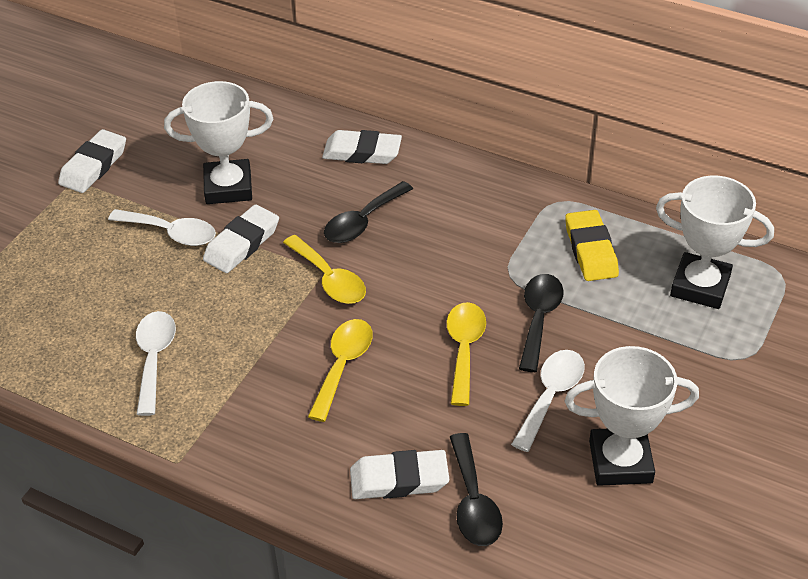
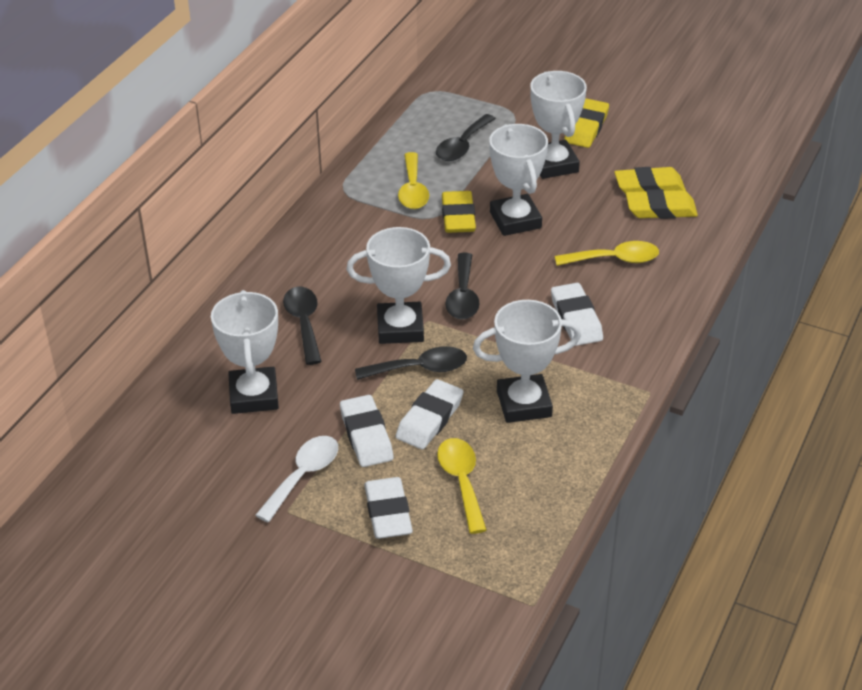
black spoon: 3 -> 4
white spoon: 3 -> 1
white trophy: 3 -> 5
yellow eraser: 1 -> 4

